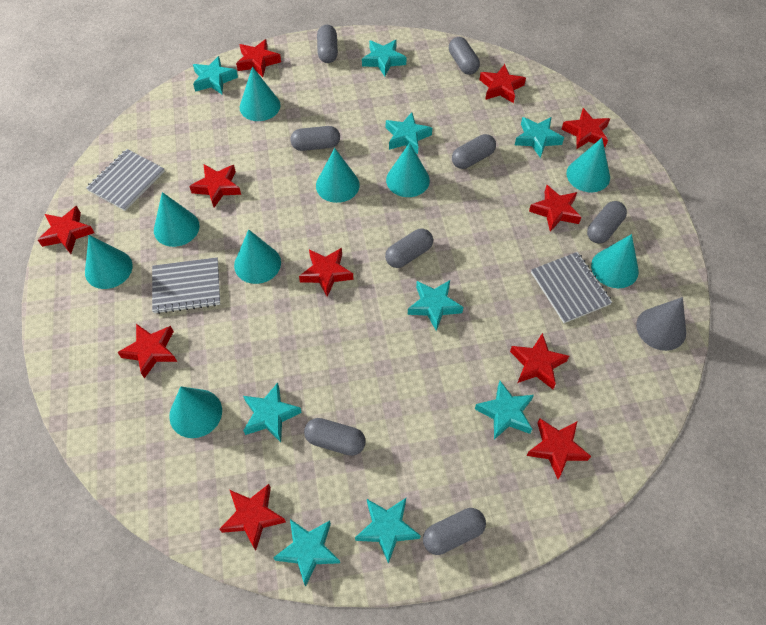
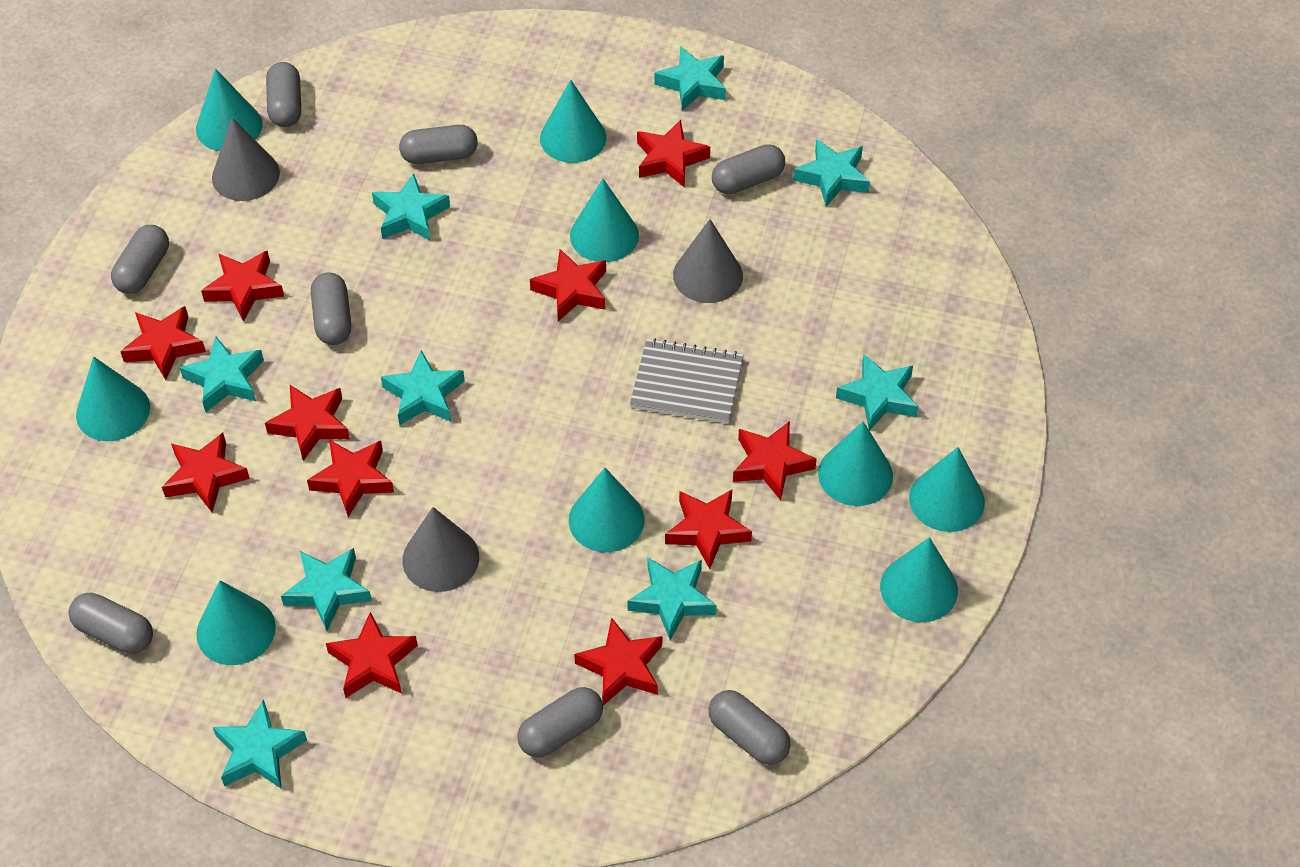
grey cone: 1 -> 3
grey notebook: 3 -> 1

